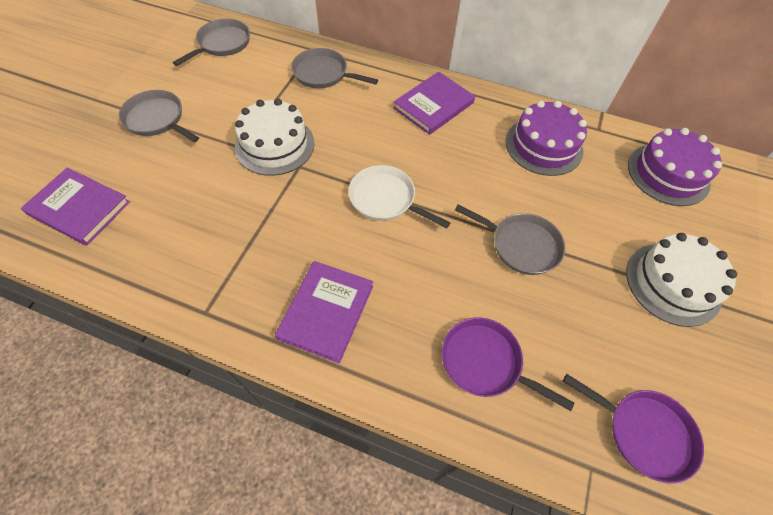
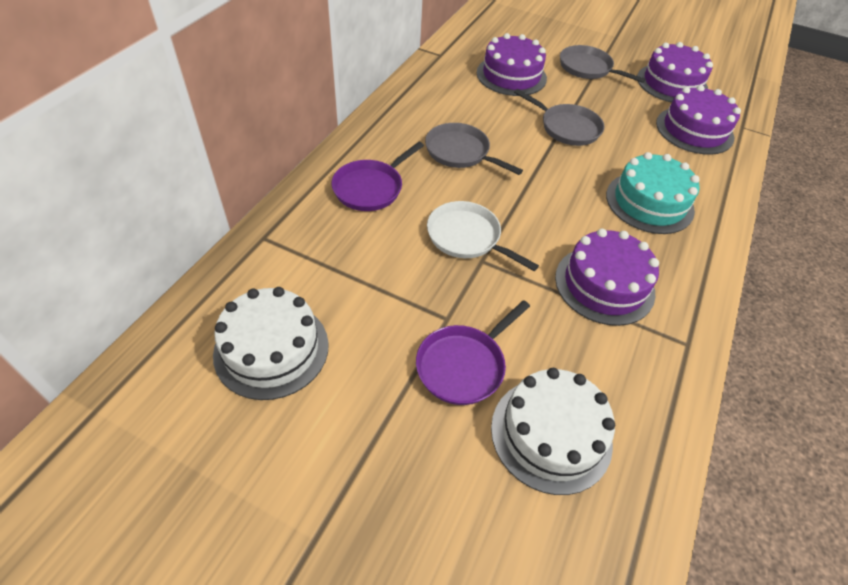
grey pan: 4 -> 3
purple book: 3 -> 0
purple cake: 2 -> 4
turquoise cake: 0 -> 1

